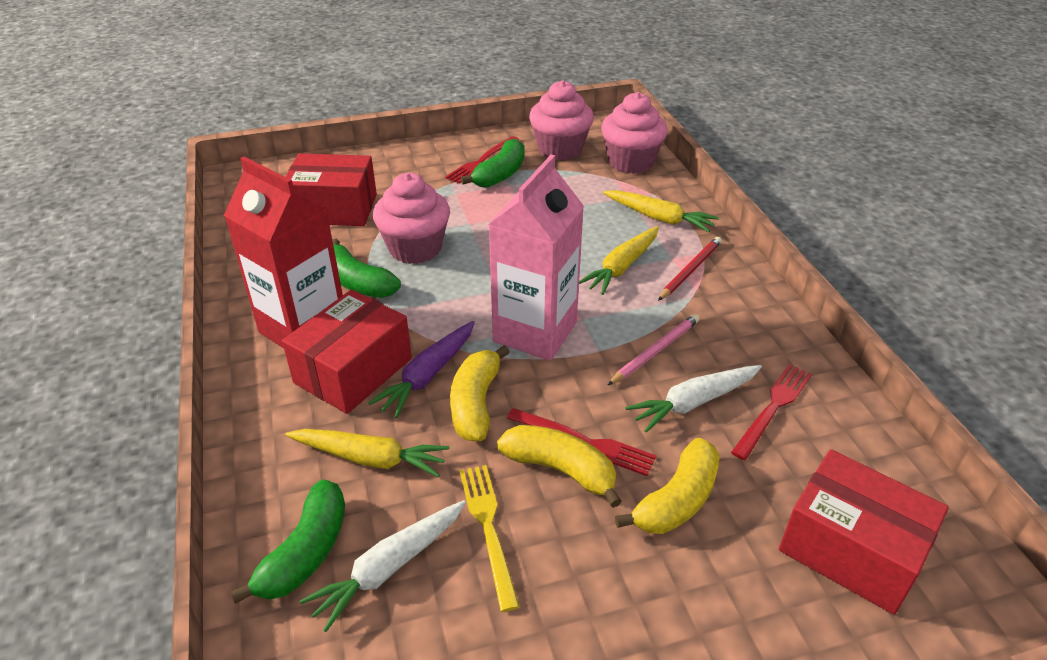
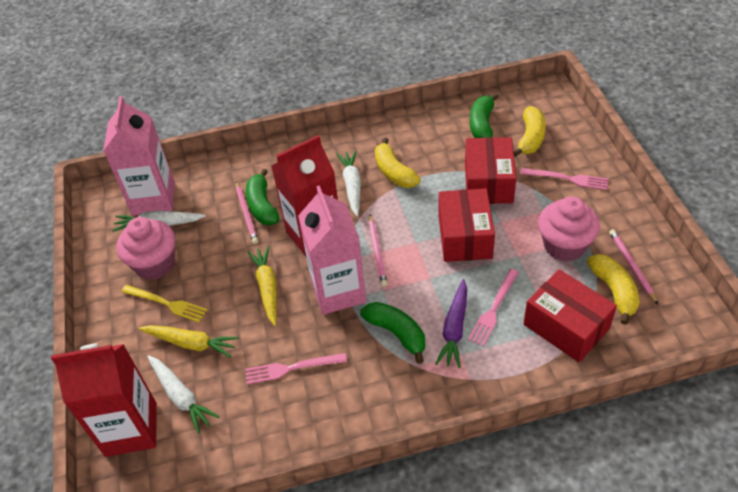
pink carton: 1 -> 2
pink cupcake: 3 -> 2
pink fork: 0 -> 3
pink pencil: 1 -> 3
red carton: 1 -> 2
red fork: 3 -> 0
red pencil: 1 -> 0
white carrot: 2 -> 3
yellow carrot: 3 -> 2

